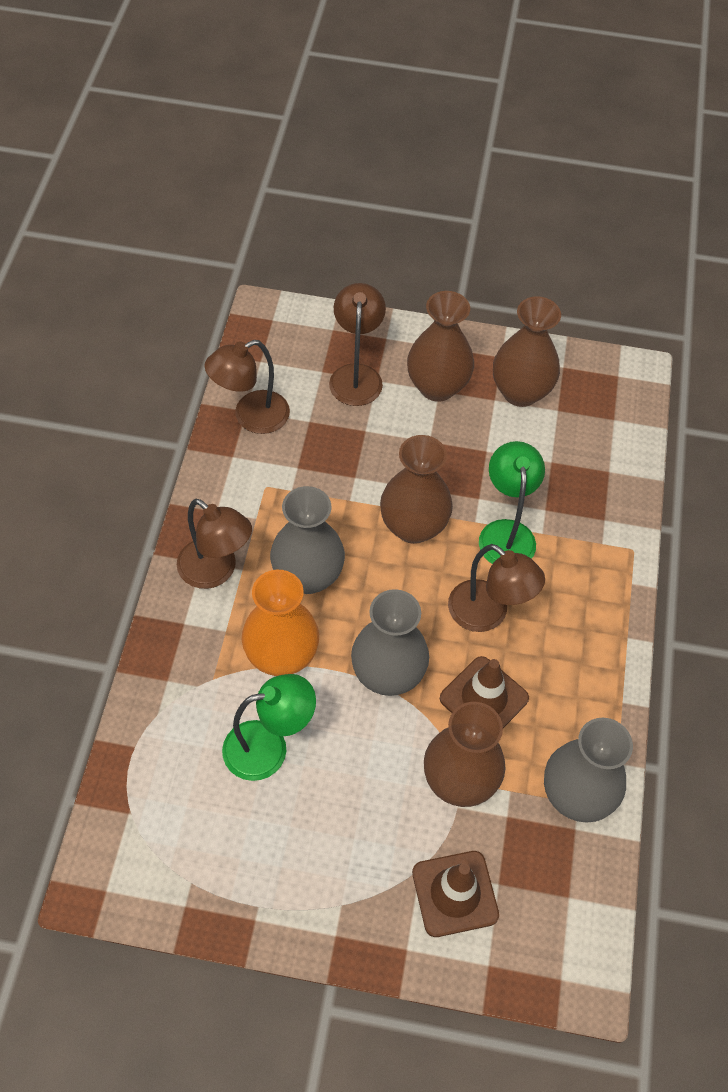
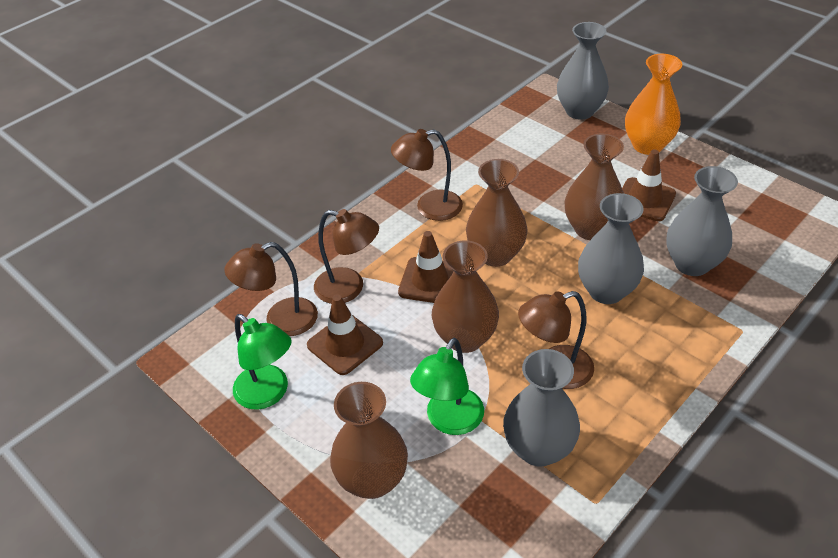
brown traffic cone: 2 -> 3
grey vase: 3 -> 4

